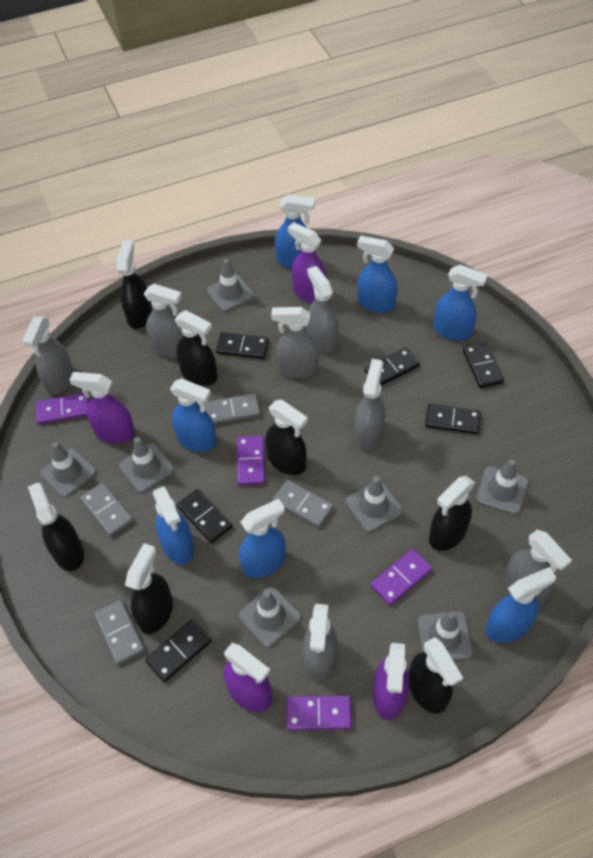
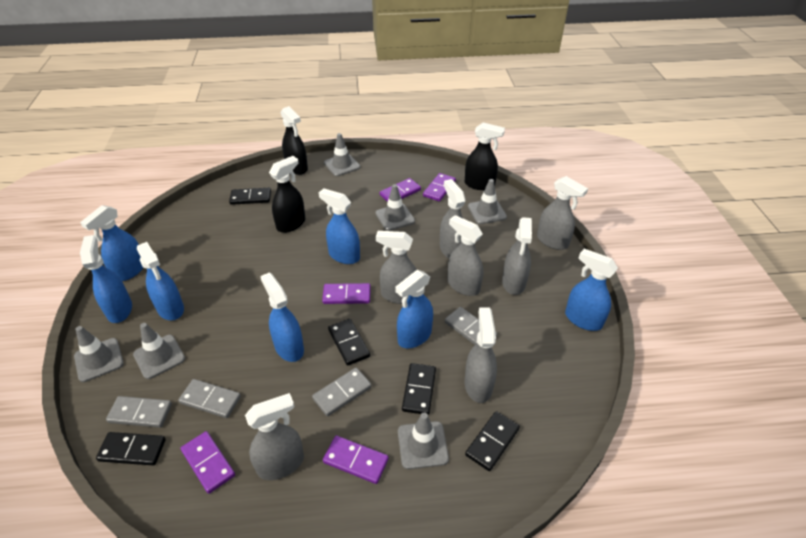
black domino: 6 -> 5
black spray bottle: 7 -> 3
grey traffic cone: 7 -> 6
purple domino: 4 -> 5
purple spray bottle: 4 -> 0

